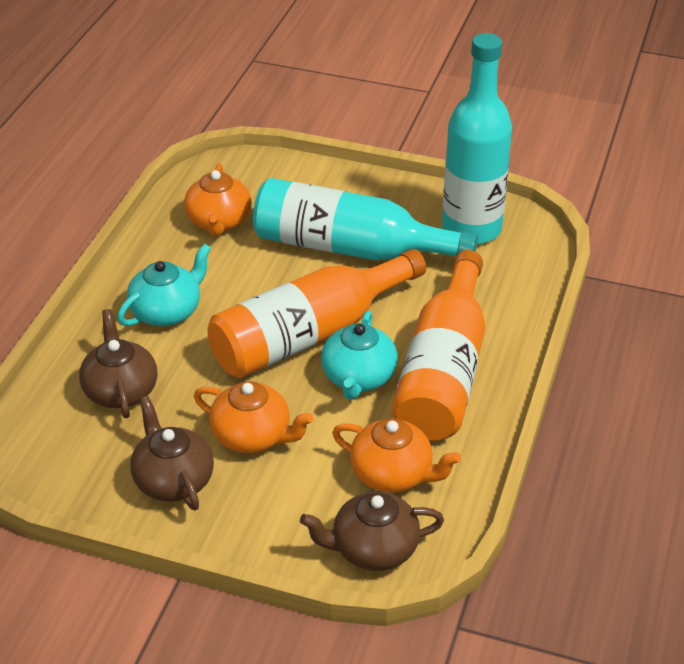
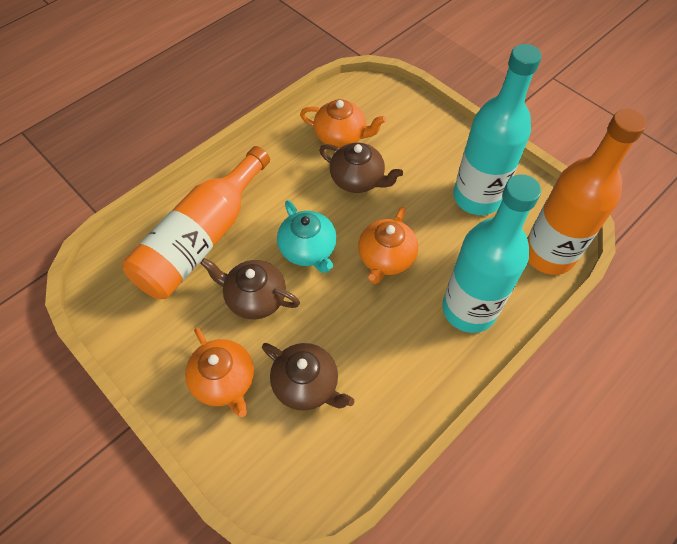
turquoise teapot: 2 -> 1

